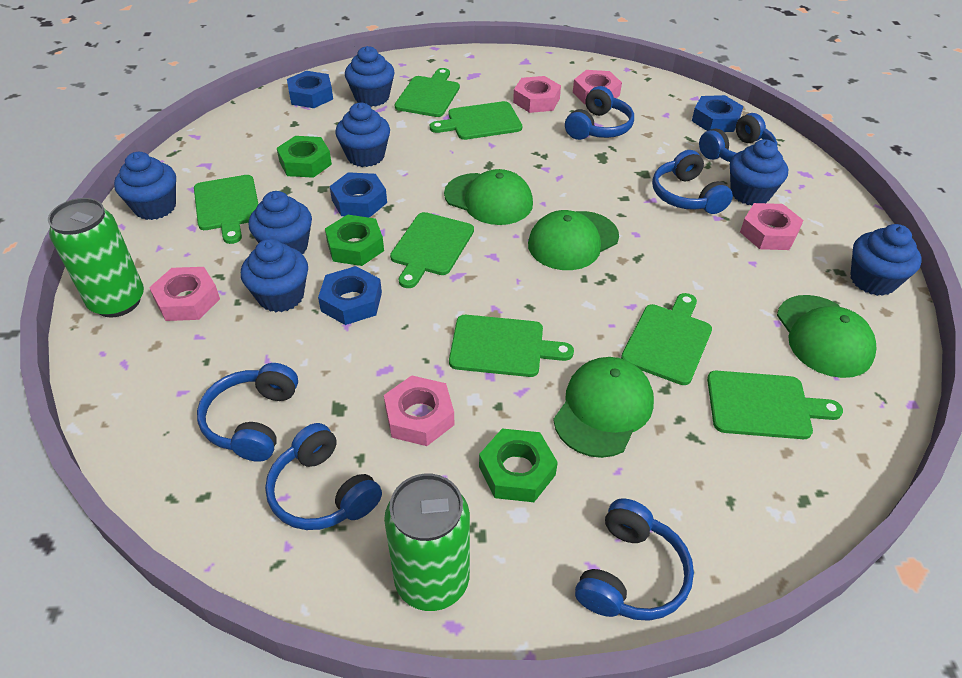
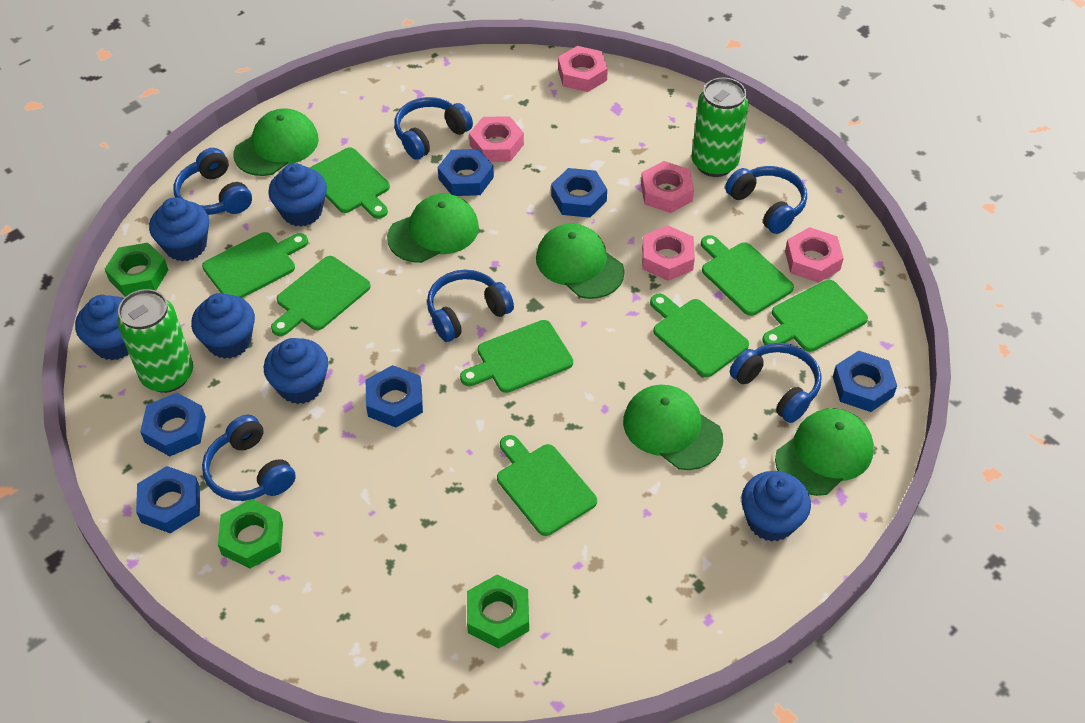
blue cupcake: 7 -> 6
blue nut: 4 -> 6
green cap: 4 -> 5
green cutting board: 7 -> 8

